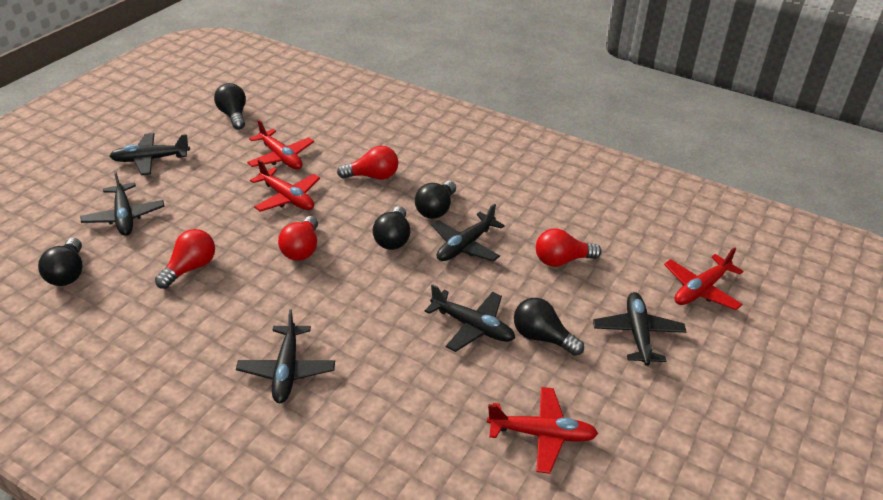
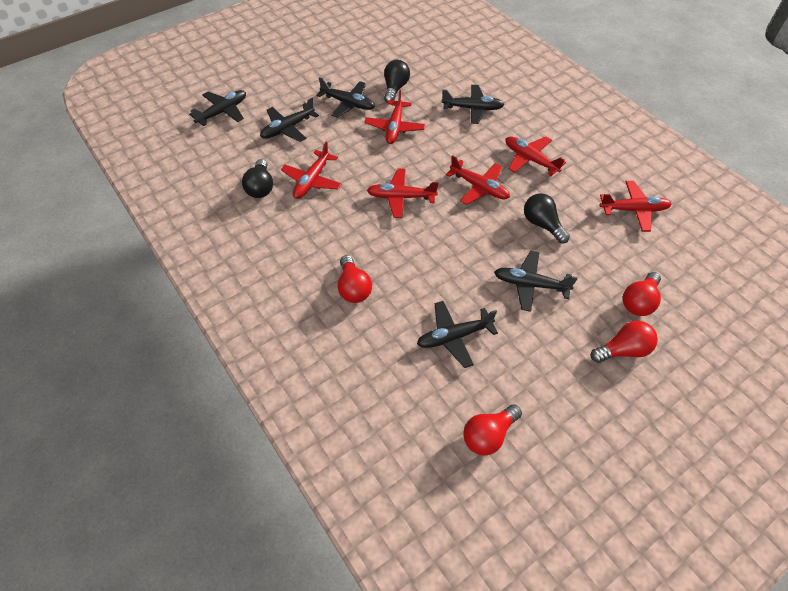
black light bulb: 5 -> 3
red plane: 4 -> 6

